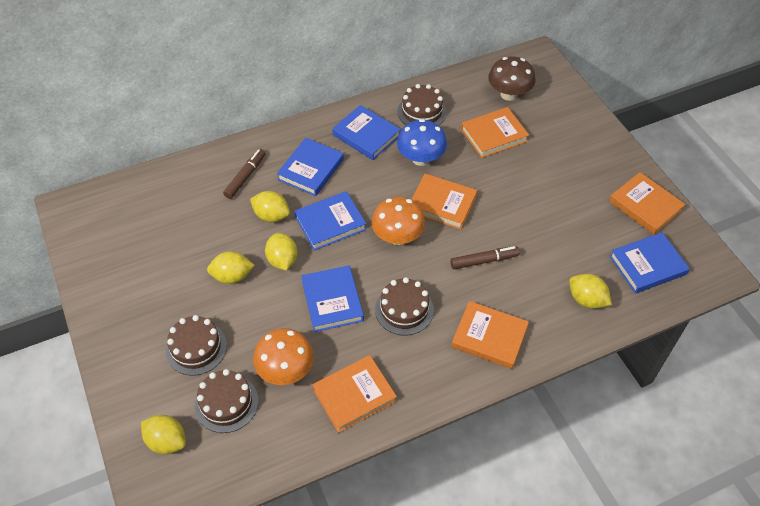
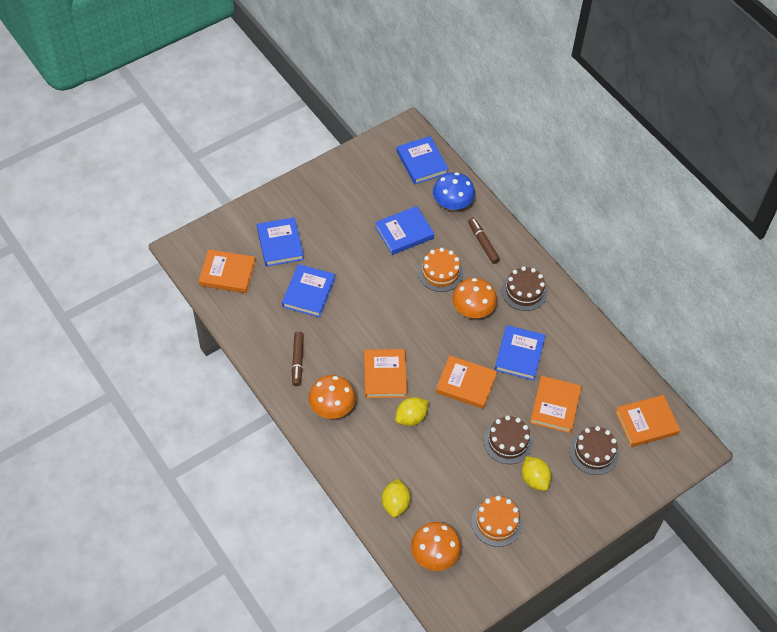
brown cake: 4 -> 3
brown mushroom: 1 -> 0
orange cake: 0 -> 2
orange mushroom: 2 -> 3
yellow lemon: 5 -> 3

